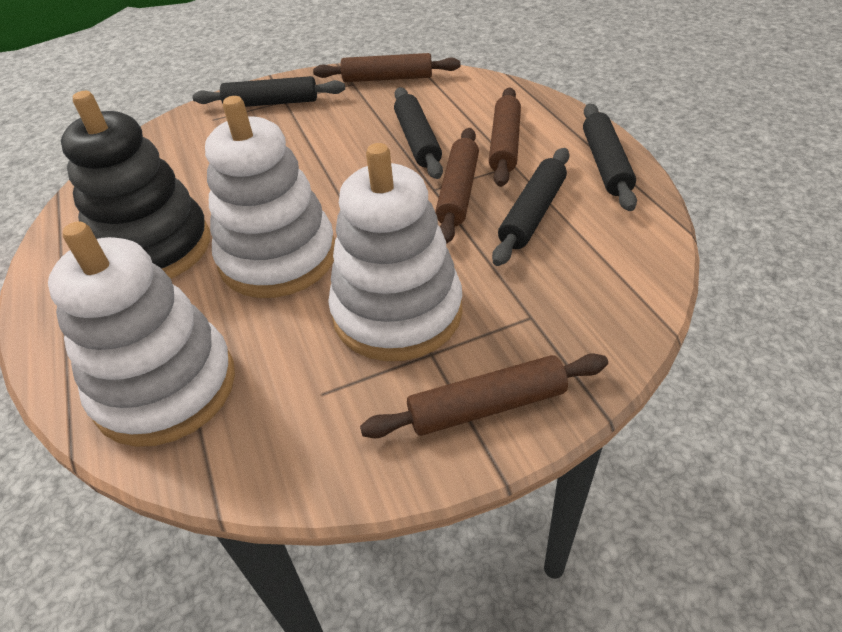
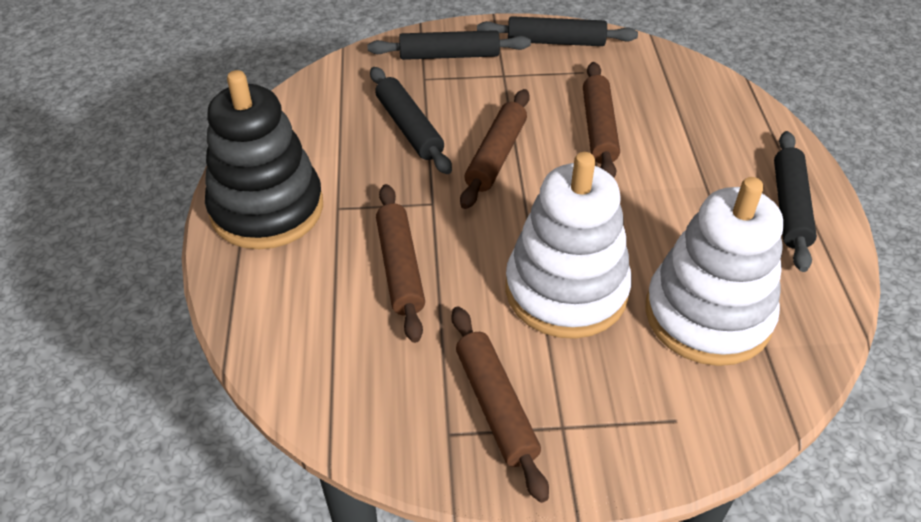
white stacking toy: 3 -> 2

